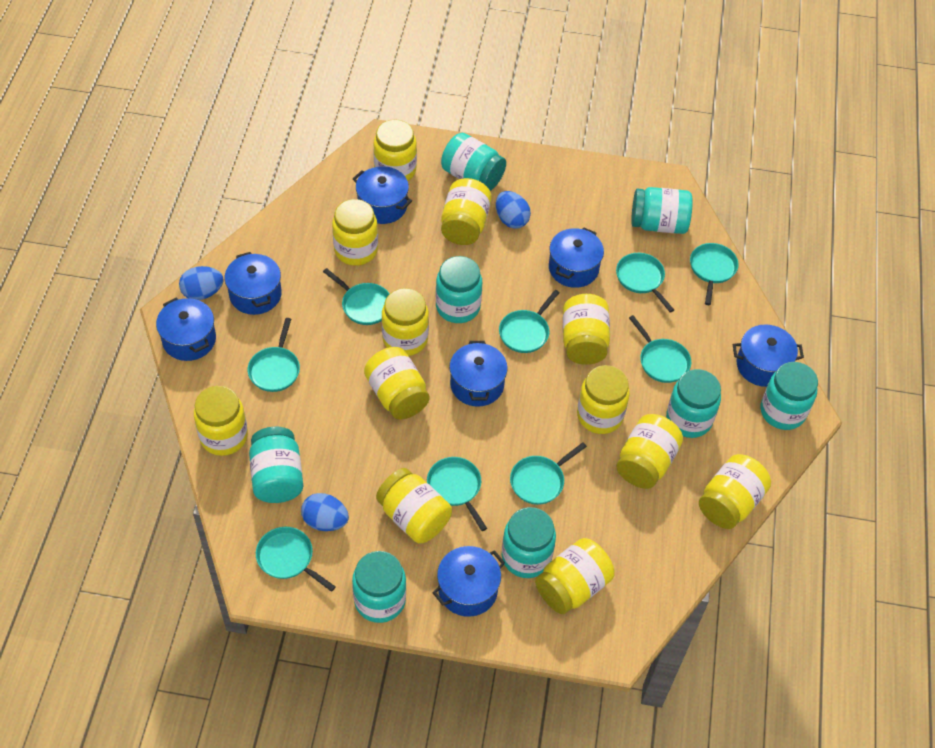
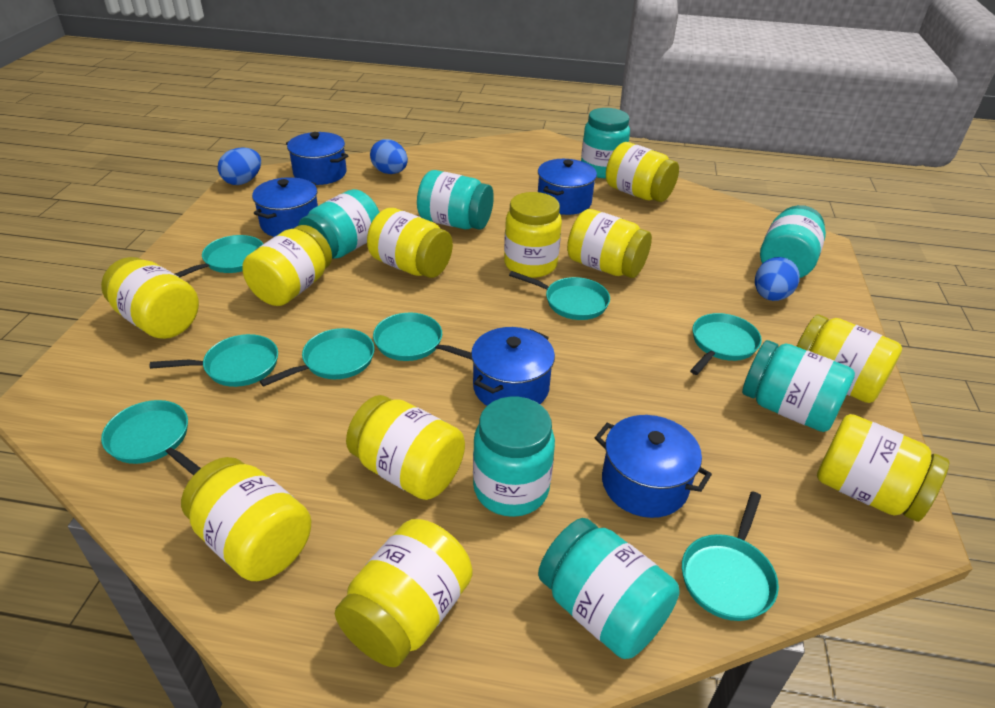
blue pot: 7 -> 5
turquoise jar: 8 -> 7
turquoise pan: 9 -> 8
yellow jar: 12 -> 11

